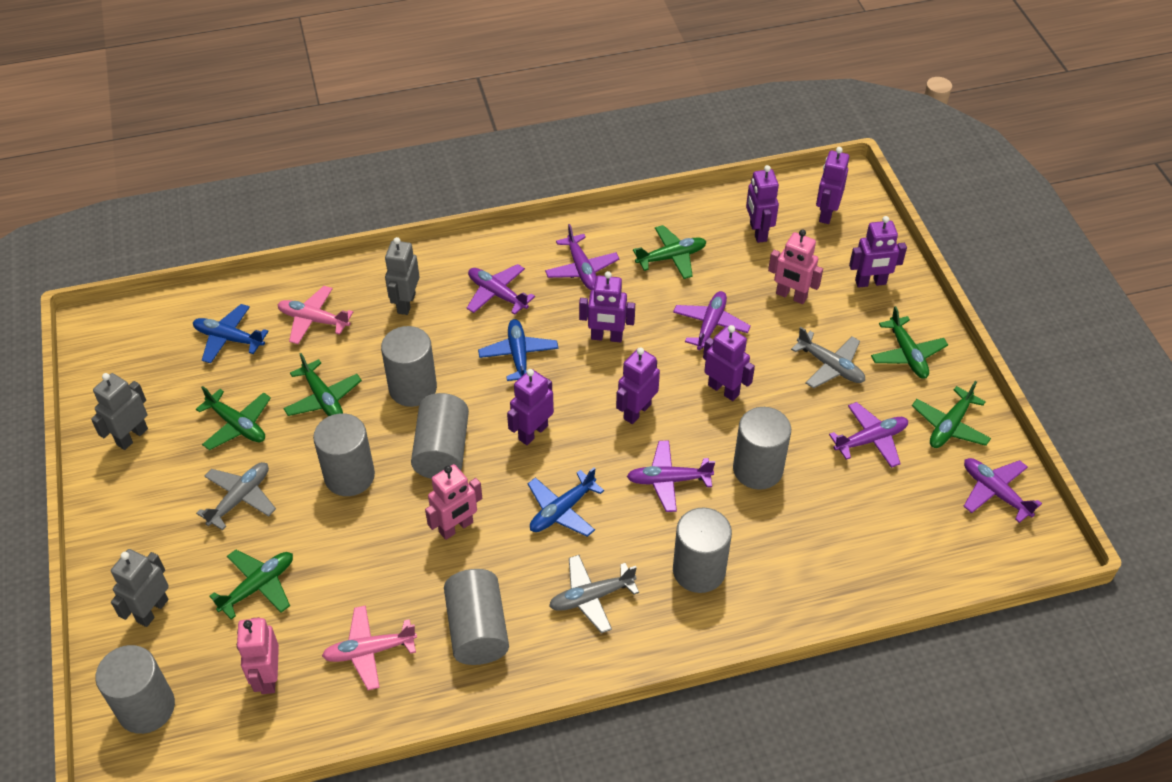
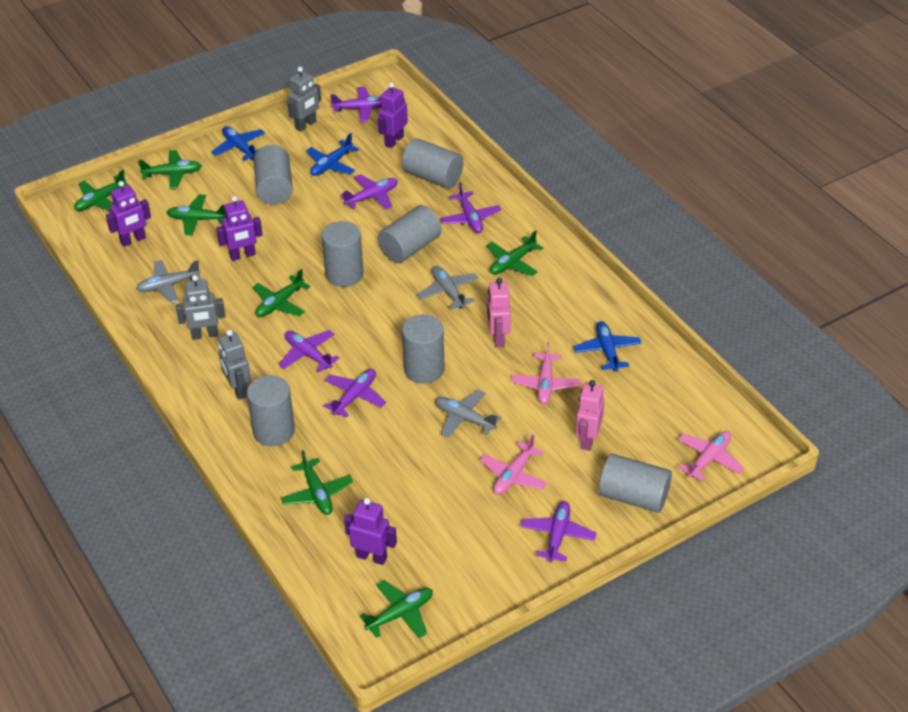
green plane: 6 -> 7
pink plane: 2 -> 3
pink robot: 3 -> 2
purple robot: 7 -> 4

